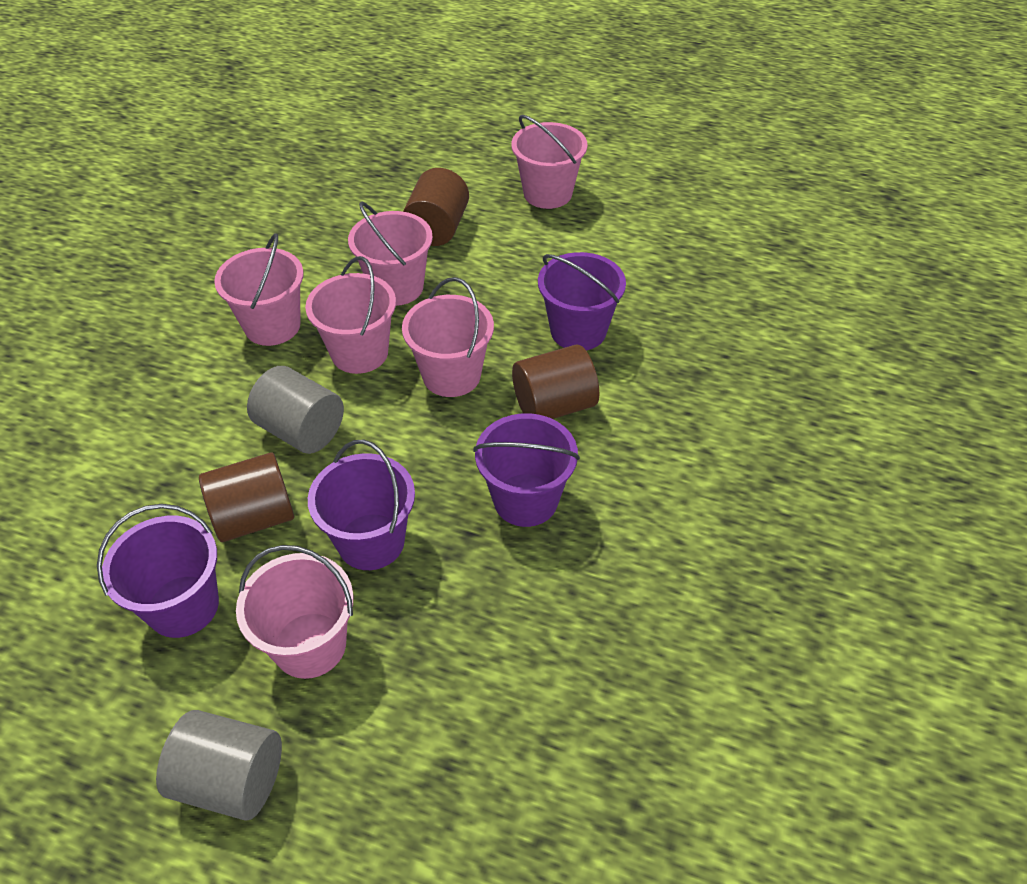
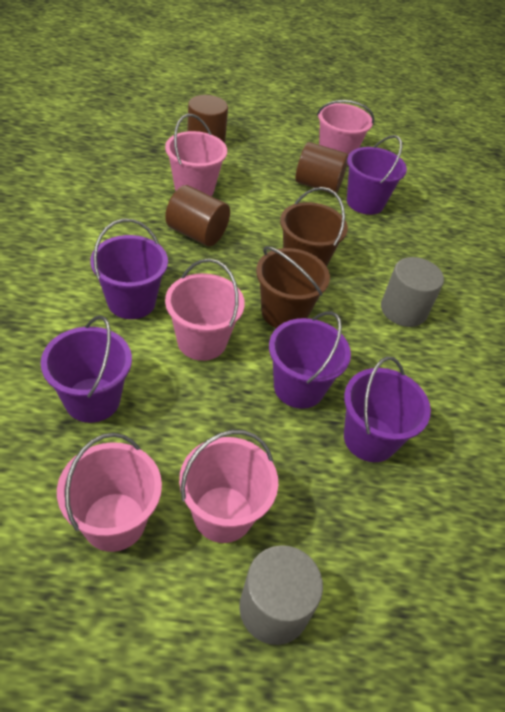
brown bucket: 0 -> 2
pink bucket: 6 -> 5
purple bucket: 4 -> 5

